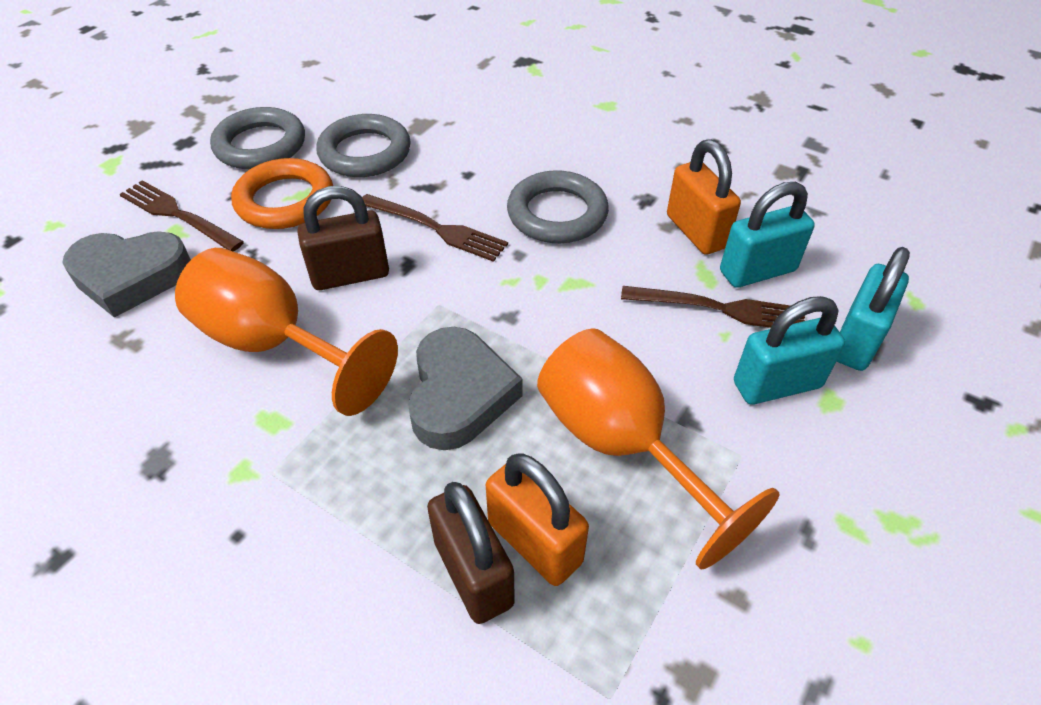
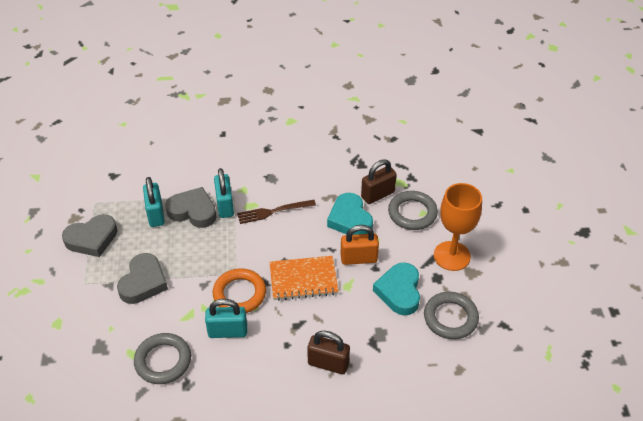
brown fork: 3 -> 1
grey heart: 2 -> 3
orange goblet: 2 -> 1
orange notebook: 0 -> 1
orange padlock: 2 -> 1
turquoise heart: 0 -> 2

